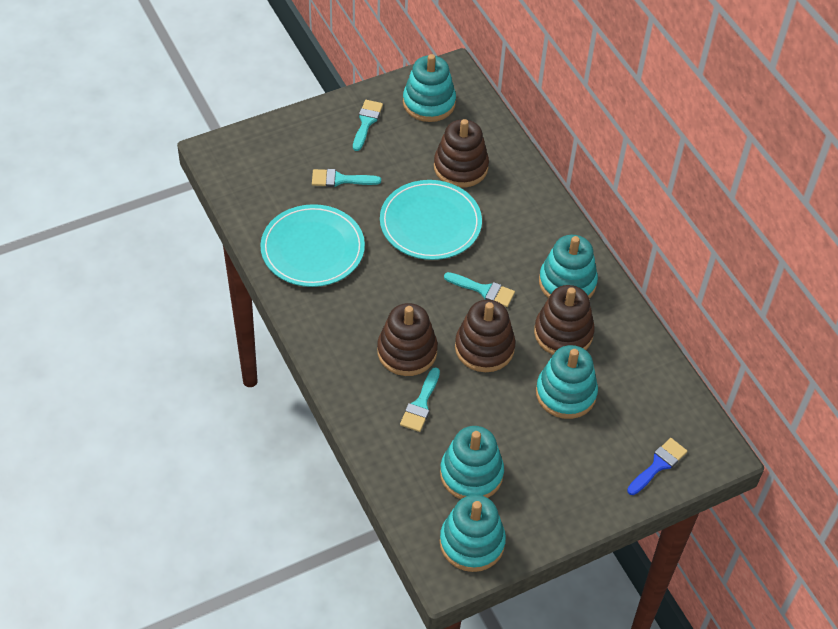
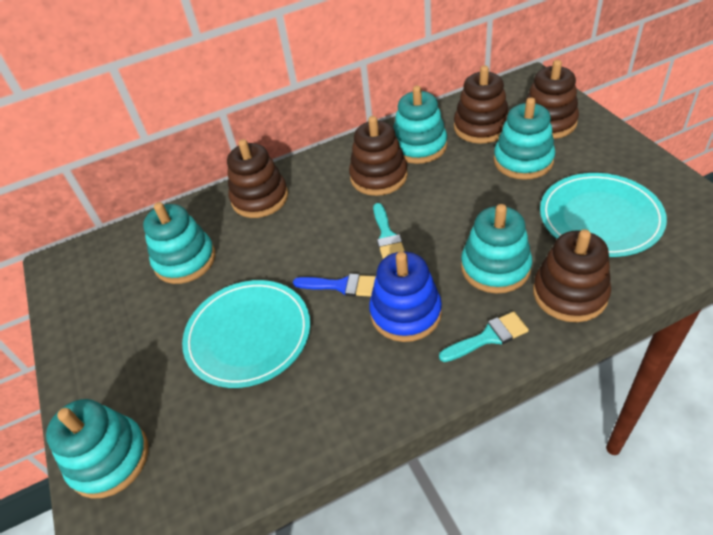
blue stacking toy: 0 -> 1
brown stacking toy: 4 -> 5
turquoise brush: 4 -> 2

